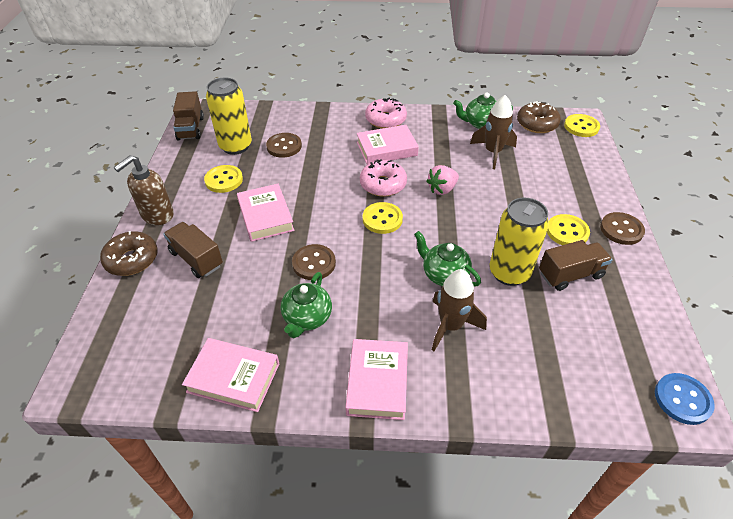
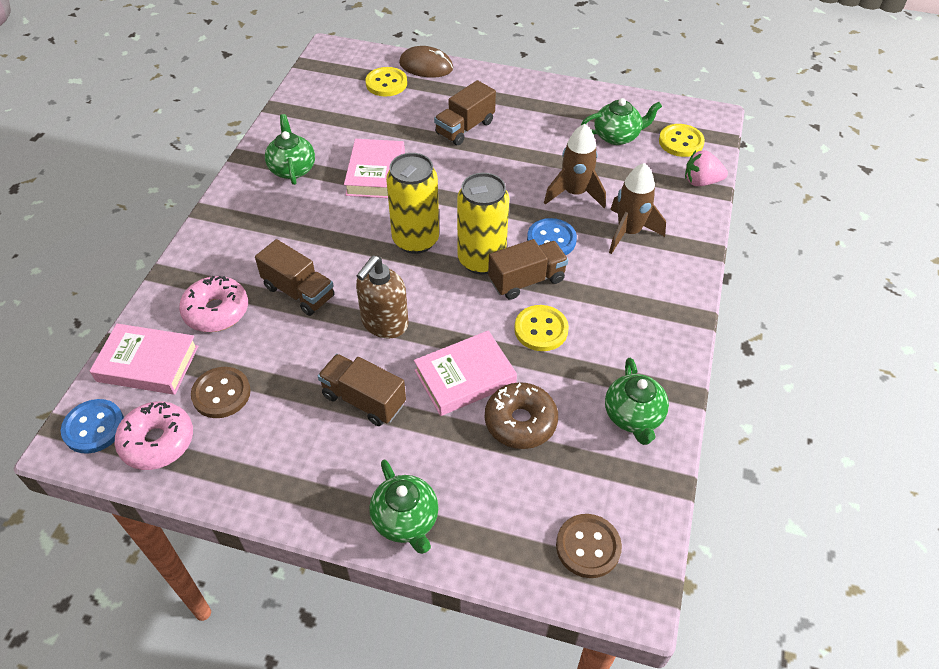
blue button: 1 -> 2
brown button: 3 -> 2
brown donut: 2 -> 1
brown mouse: 0 -> 1
brown truck: 3 -> 4
green teapot: 3 -> 4
pink book: 4 -> 3
yellow button: 4 -> 3

